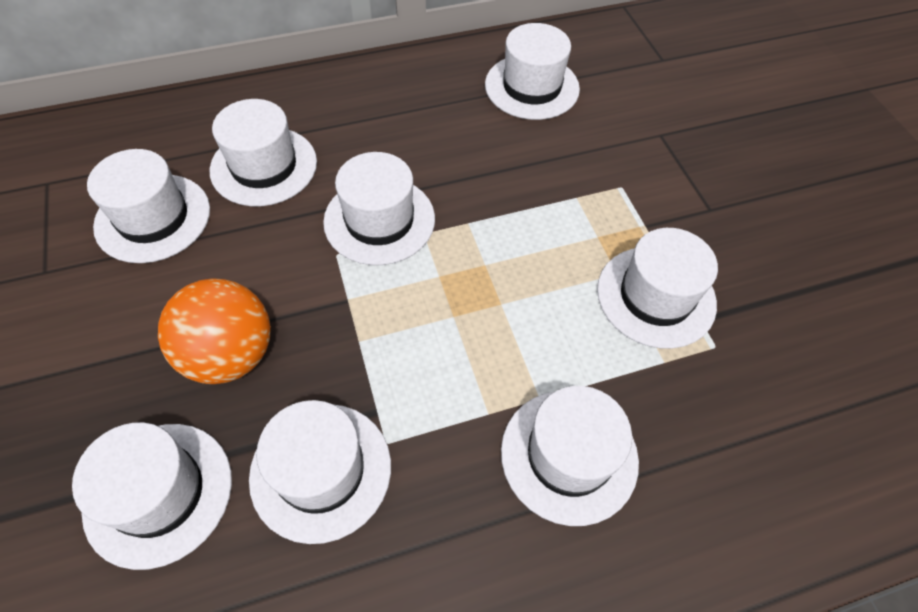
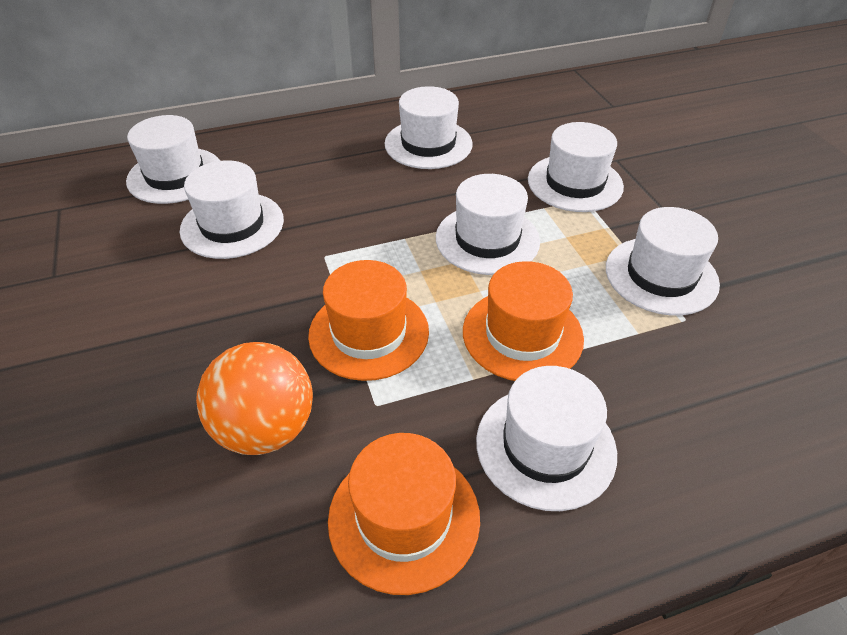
orange hat: 0 -> 3
white hat: 8 -> 7

